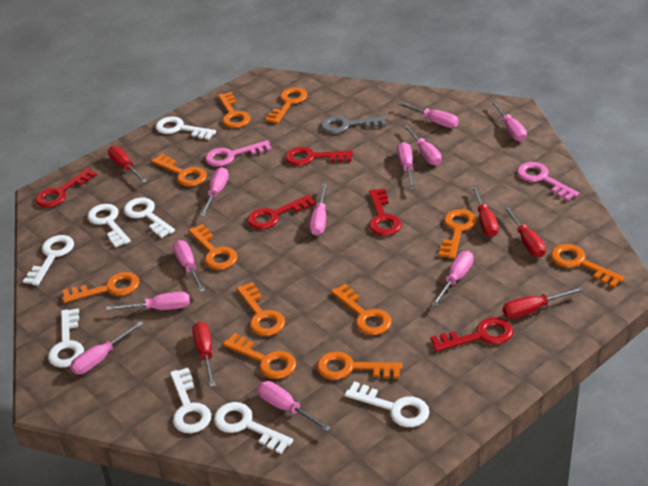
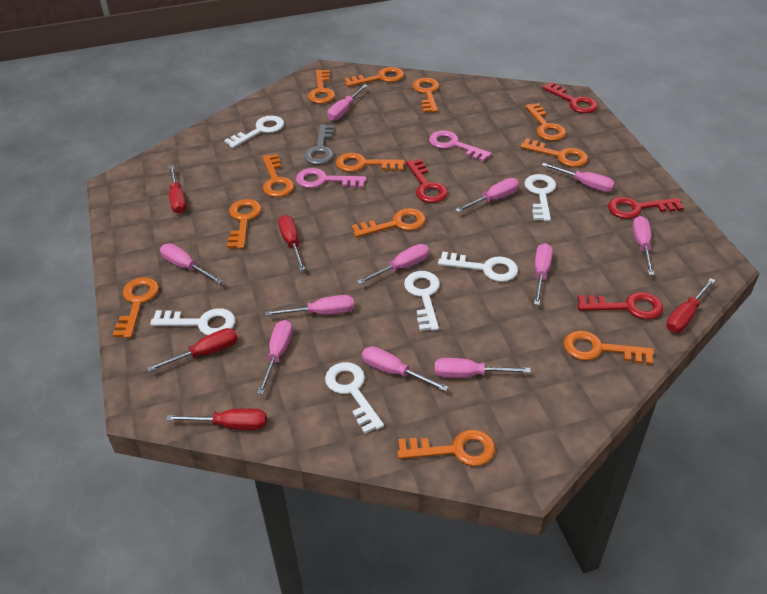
orange key: 11 -> 12
red key: 5 -> 4
white key: 8 -> 6

